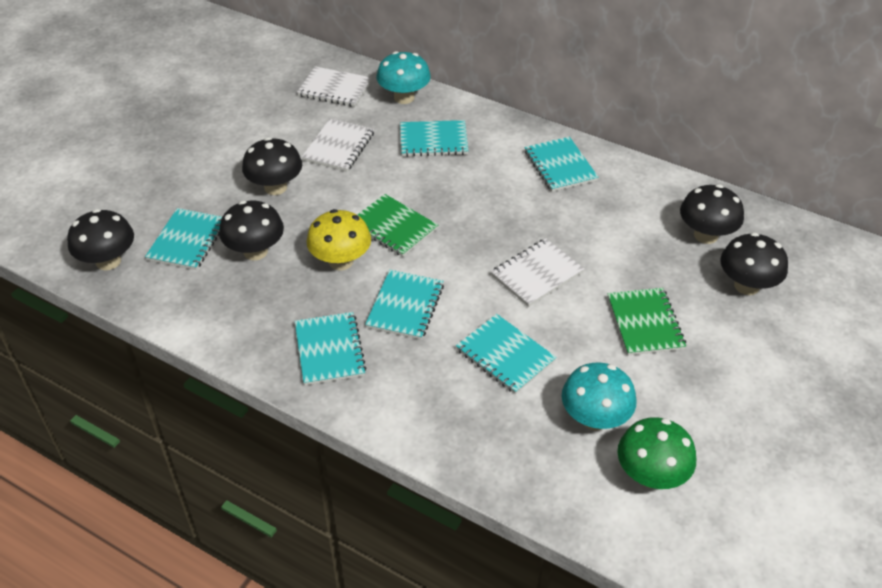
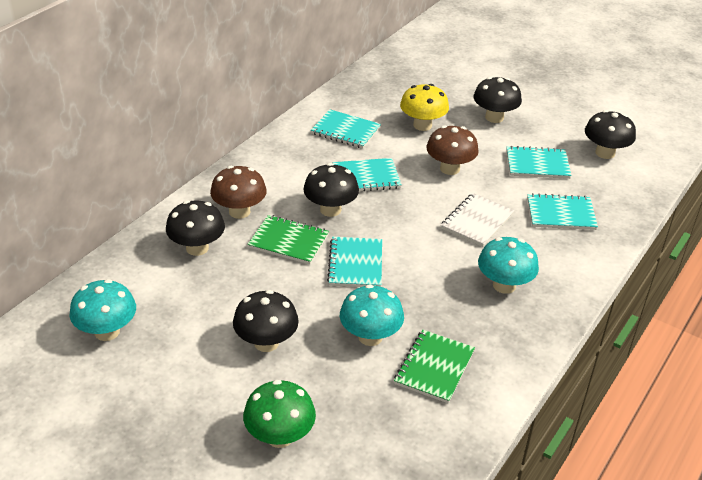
brown mushroom: 0 -> 2
turquoise mushroom: 2 -> 3
turquoise notebook: 6 -> 5
white notebook: 3 -> 1

